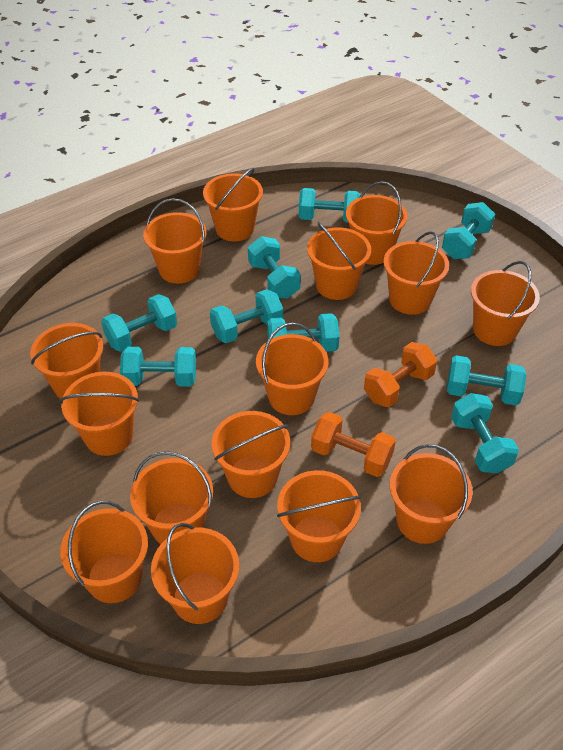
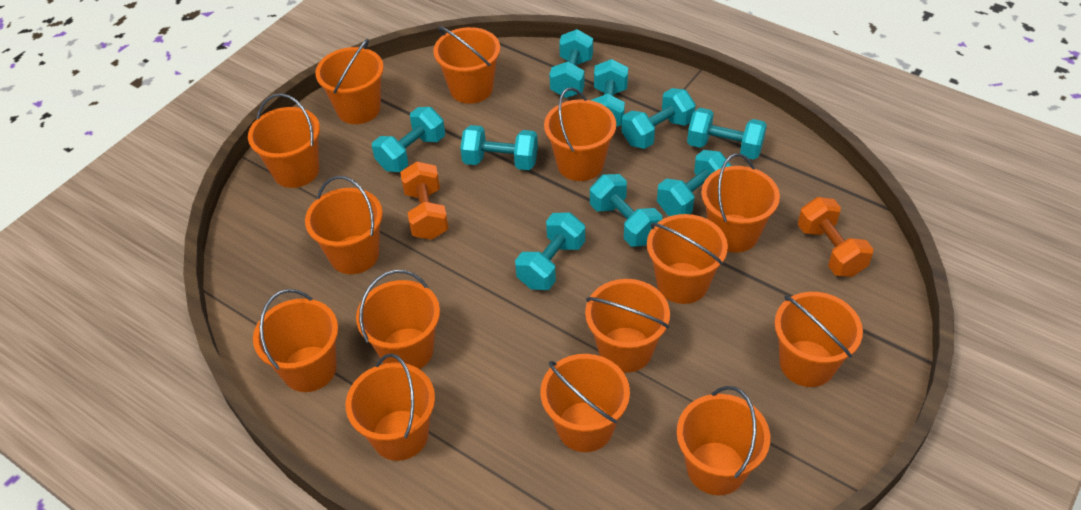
orange bucket: 15 -> 14

